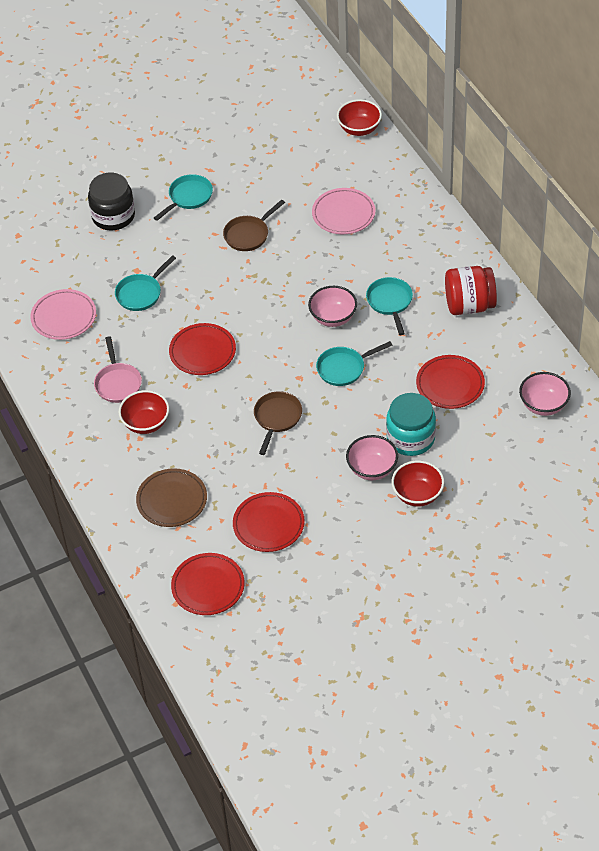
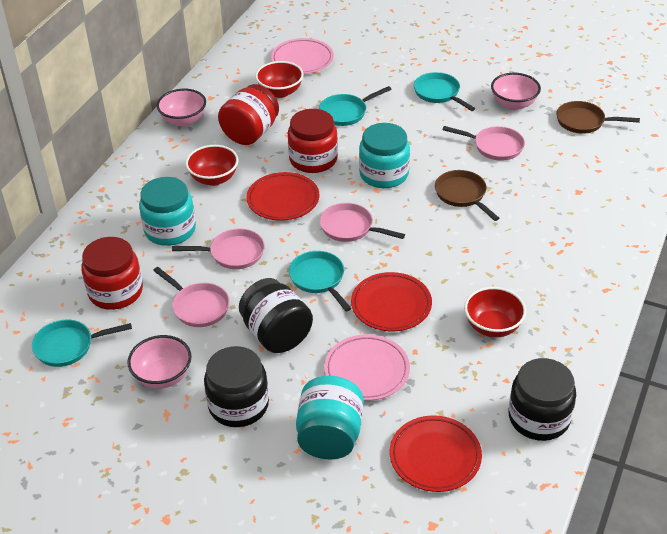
black jar: 1 -> 3
brown plate: 1 -> 0
pink pan: 1 -> 4
red jar: 1 -> 3
red plate: 4 -> 3
turquoise jar: 1 -> 3

